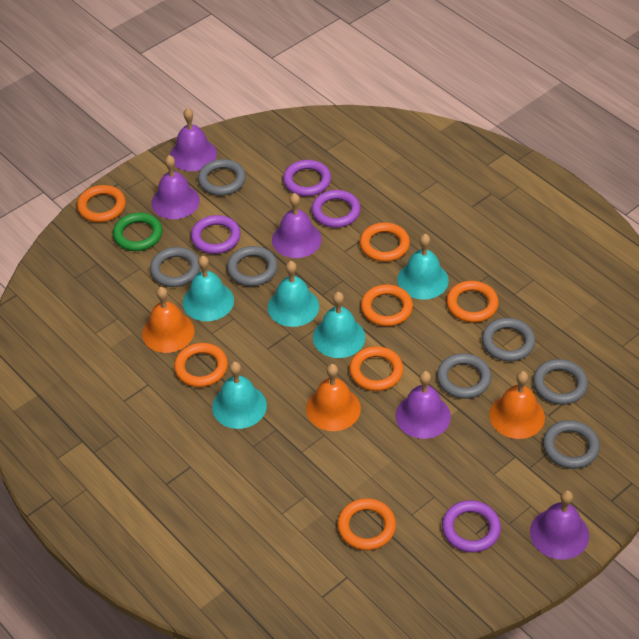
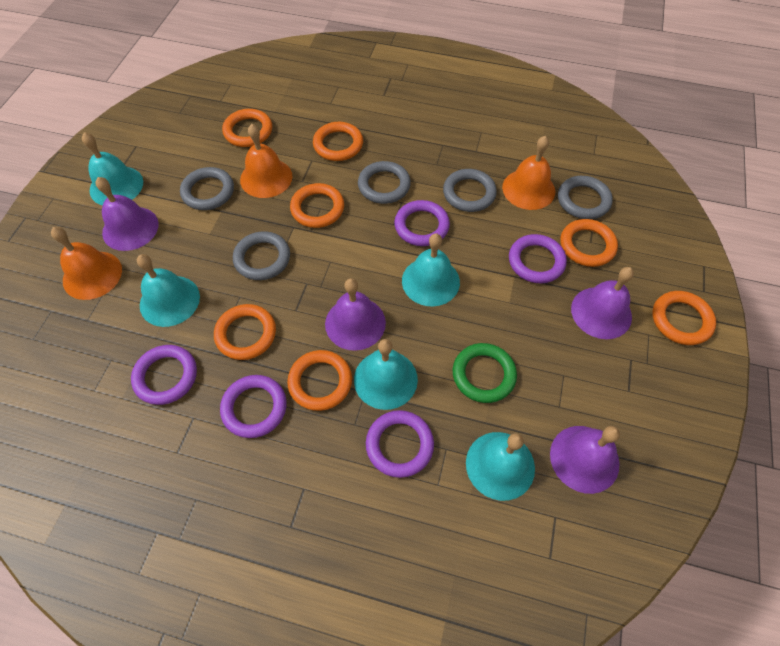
grey ring: 7 -> 5
purple bell: 5 -> 4
purple ring: 4 -> 5

